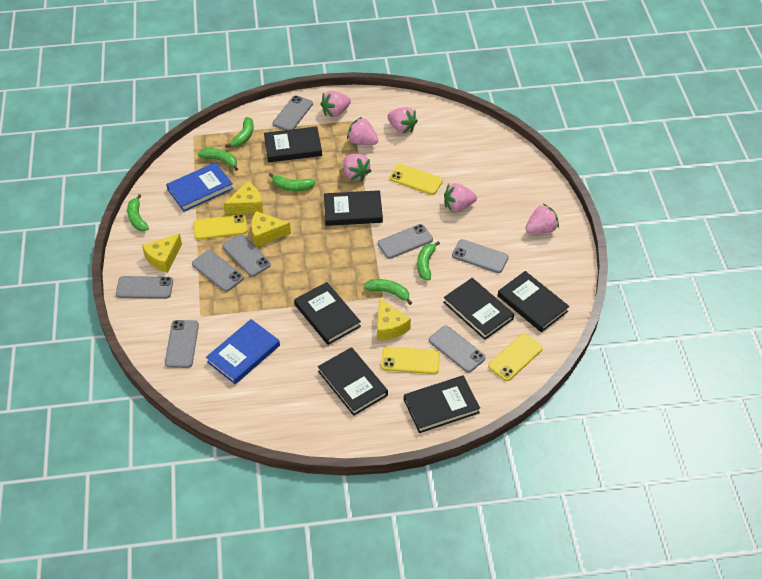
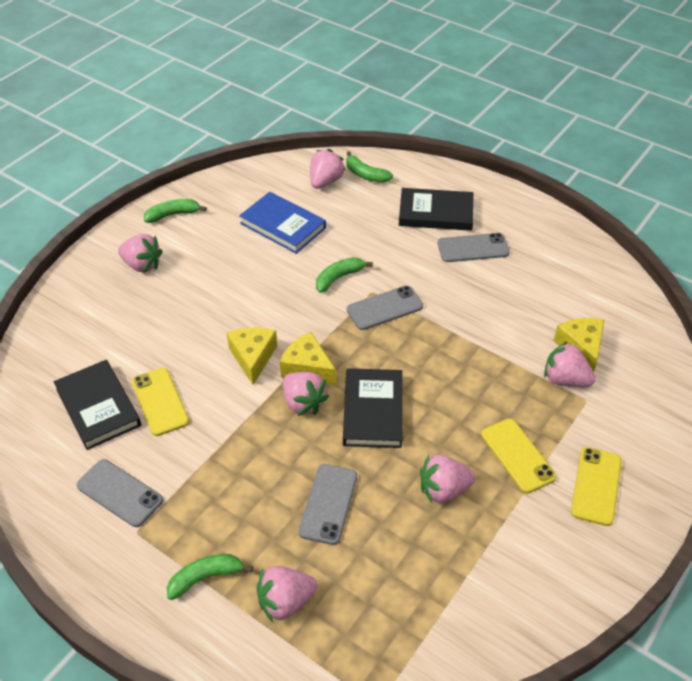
black book: 7 -> 3
blue book: 2 -> 1
green banana: 6 -> 4
grey phone: 8 -> 4
yellow cheese: 4 -> 3
yellow phone: 4 -> 3

